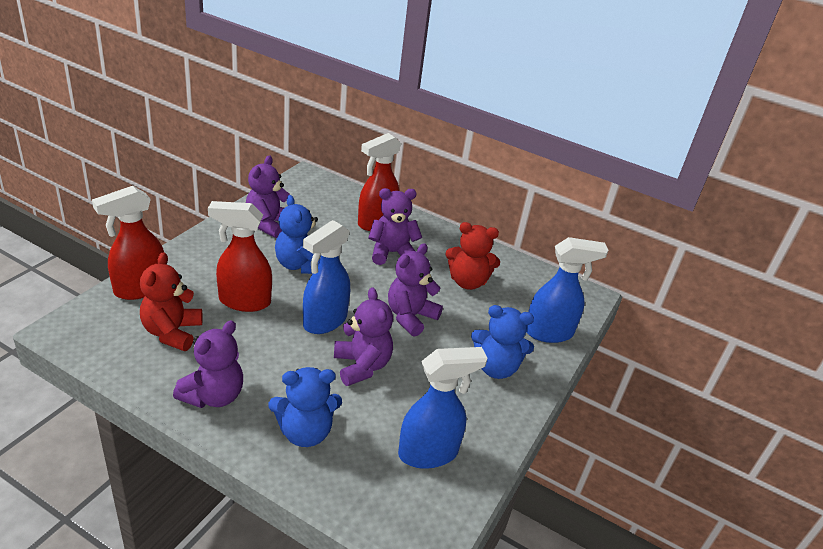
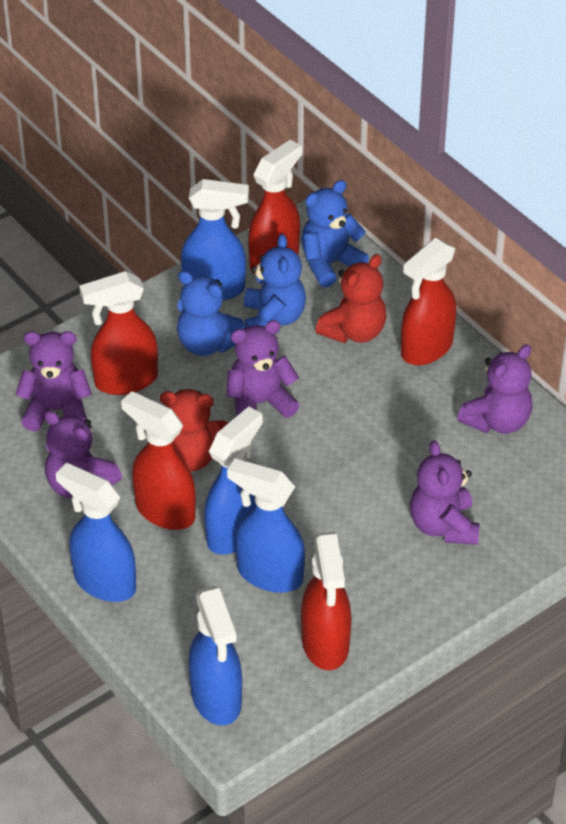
blue spray bottle: 3 -> 5
red spray bottle: 3 -> 5

